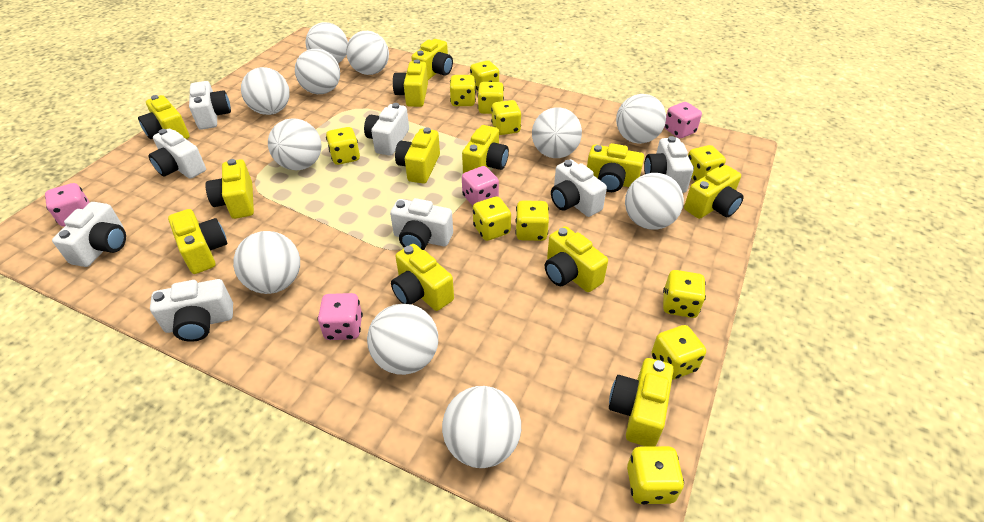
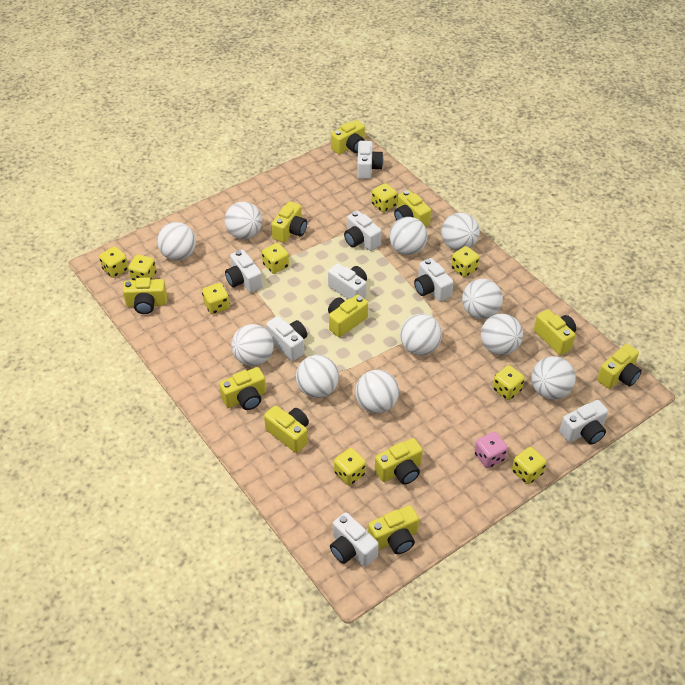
pink dice: 4 -> 1
yellow camera: 12 -> 11
yellow dice: 11 -> 9

